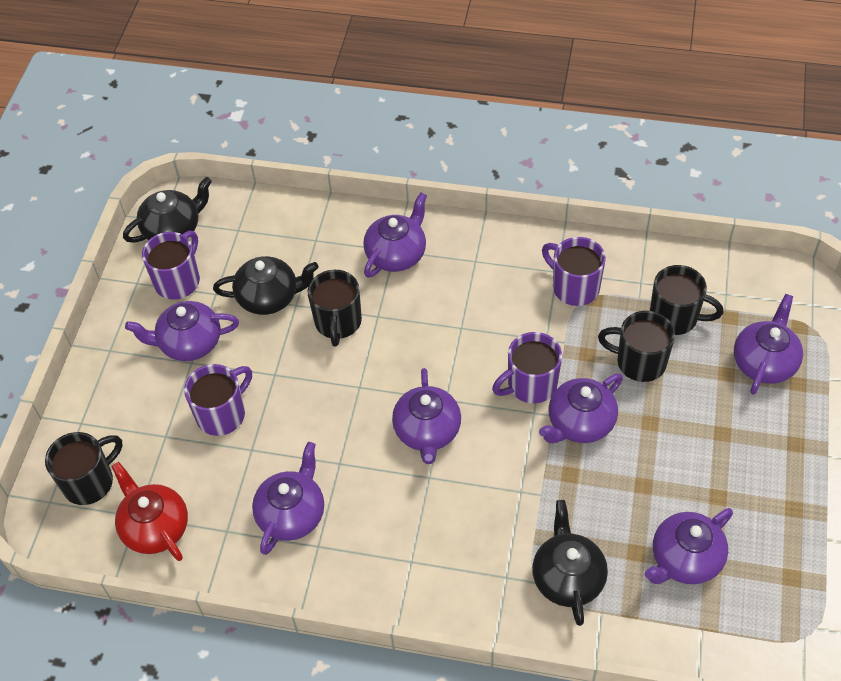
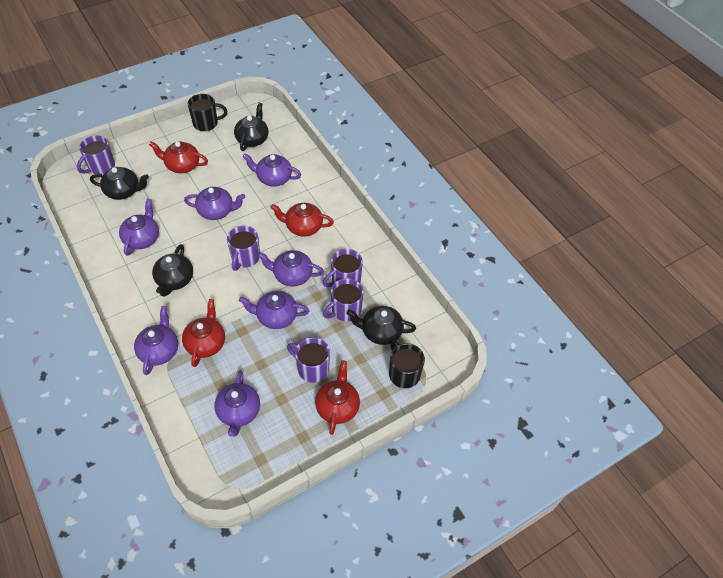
black mug: 4 -> 2
black teapot: 3 -> 4
purple mug: 4 -> 5
red teapot: 1 -> 4

